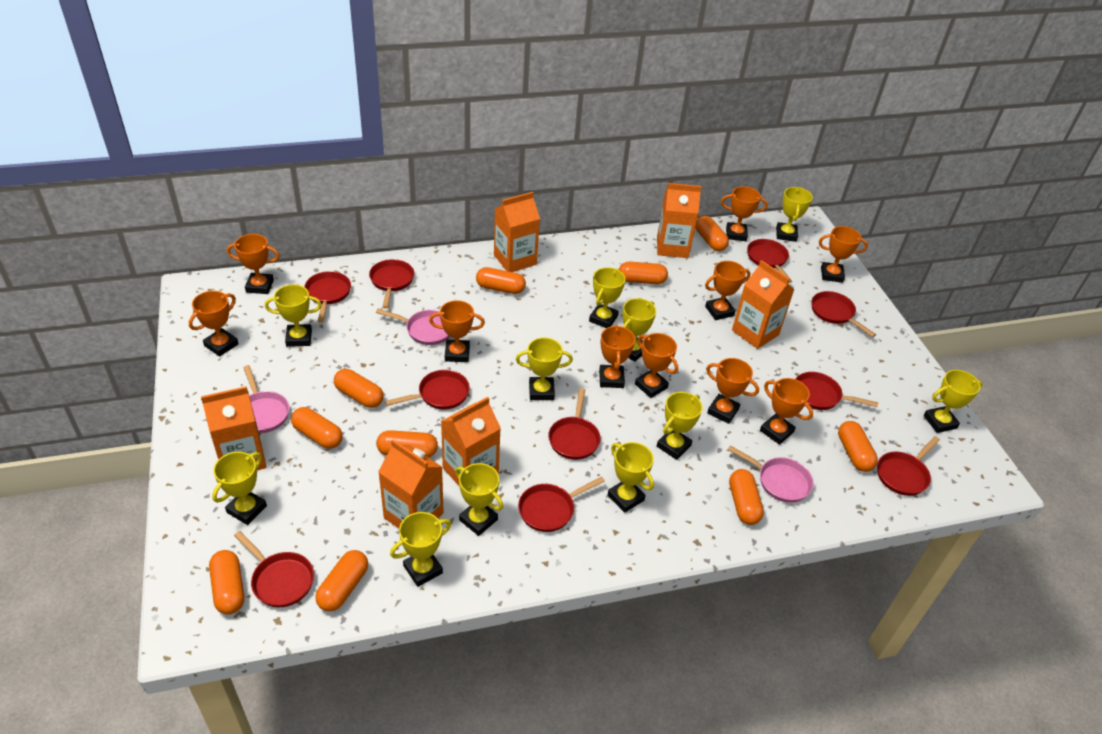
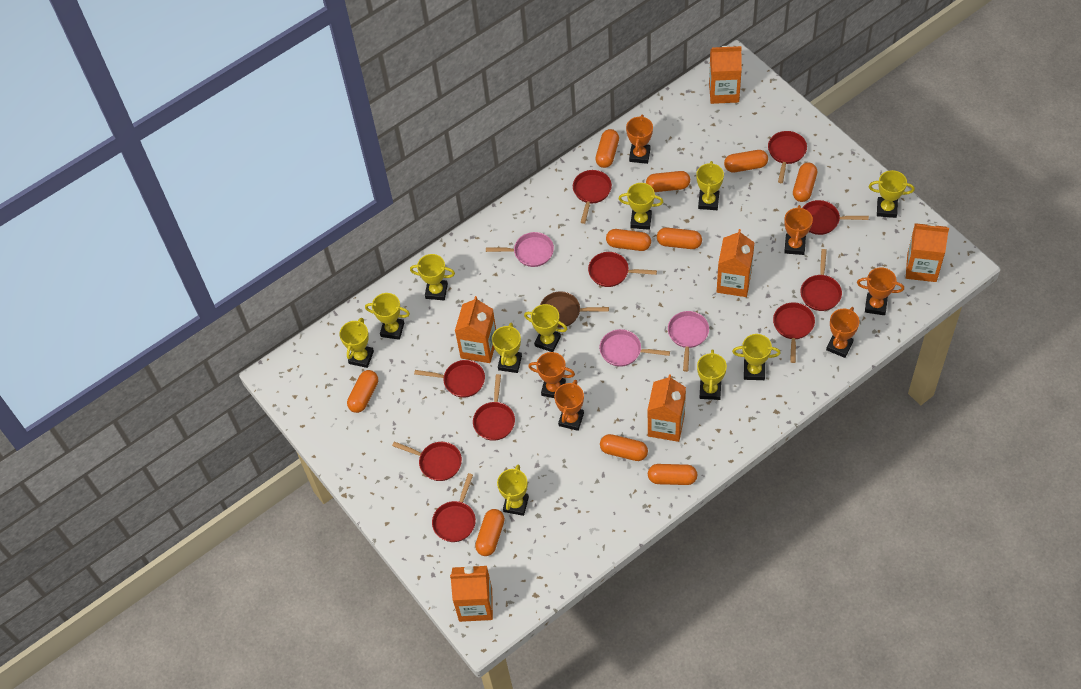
brown pan: 0 -> 1
orange trophy: 10 -> 6

